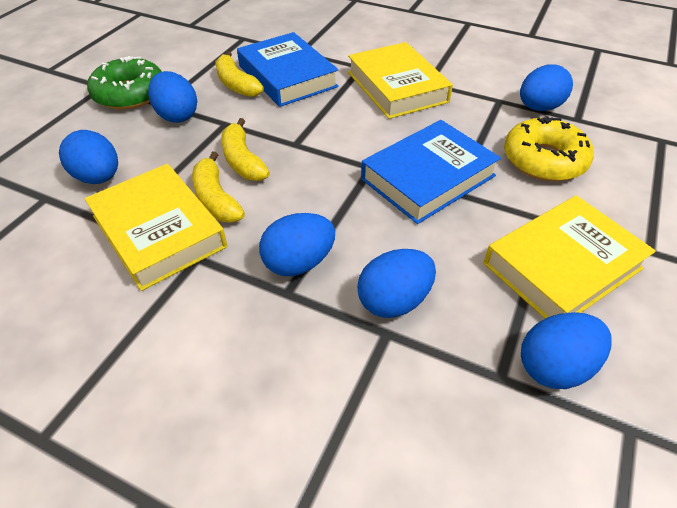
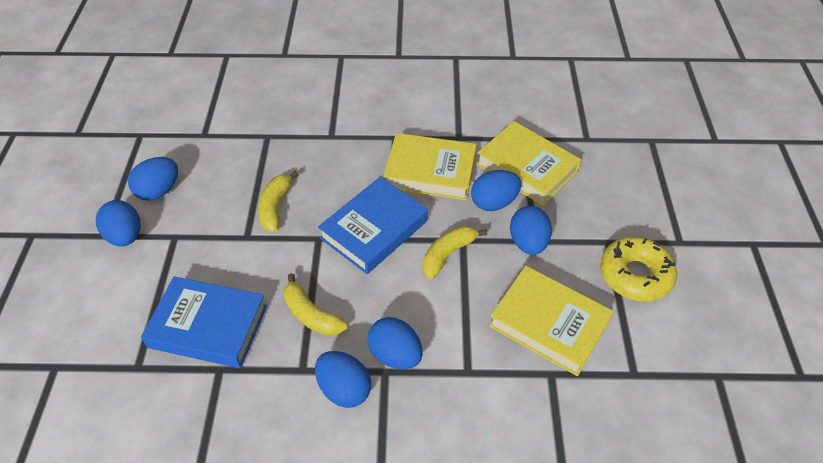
green donut: 1 -> 0

